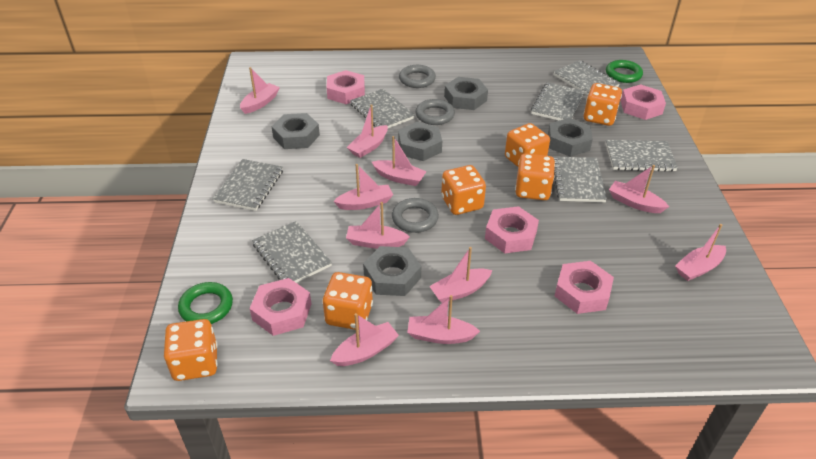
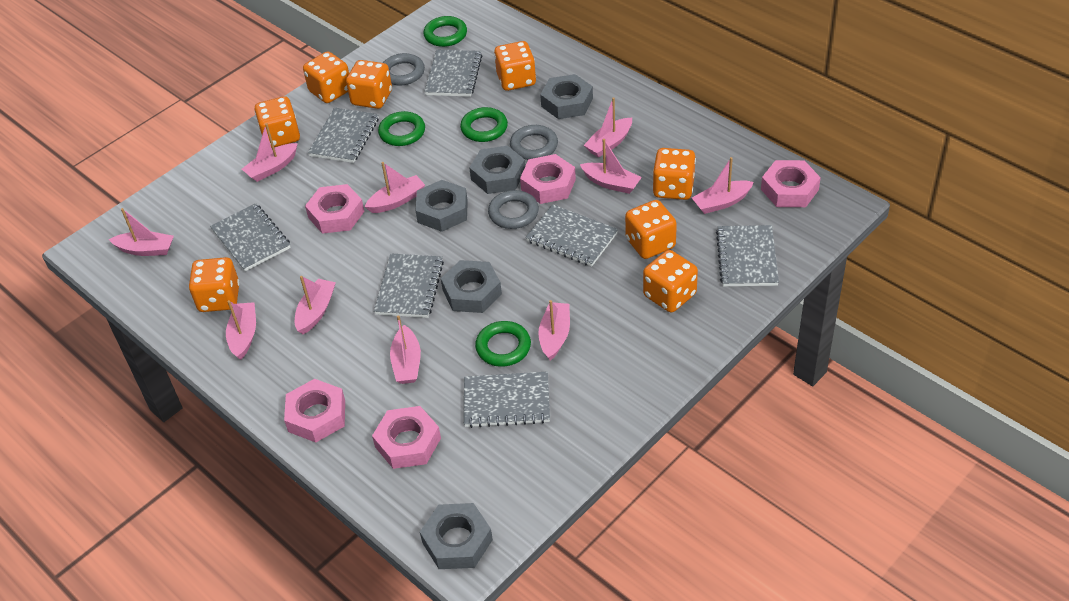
green ring: 2 -> 4
orange dice: 6 -> 8

